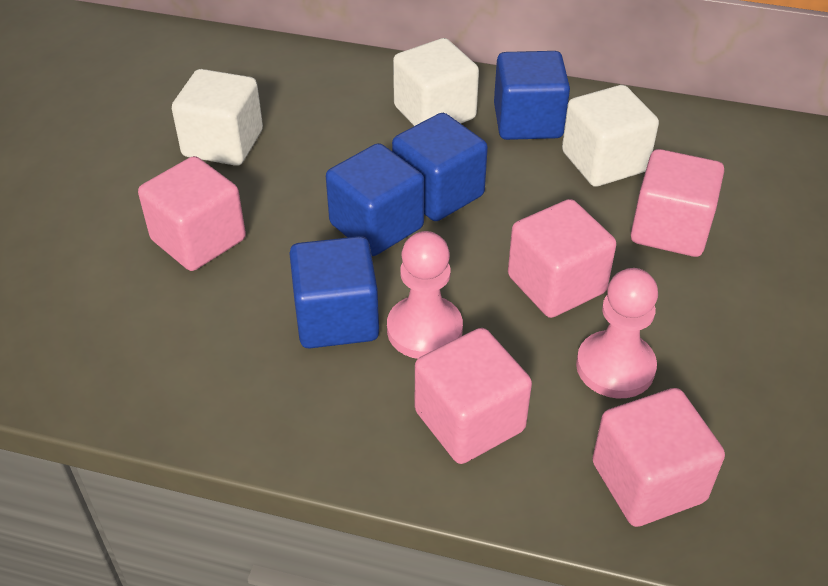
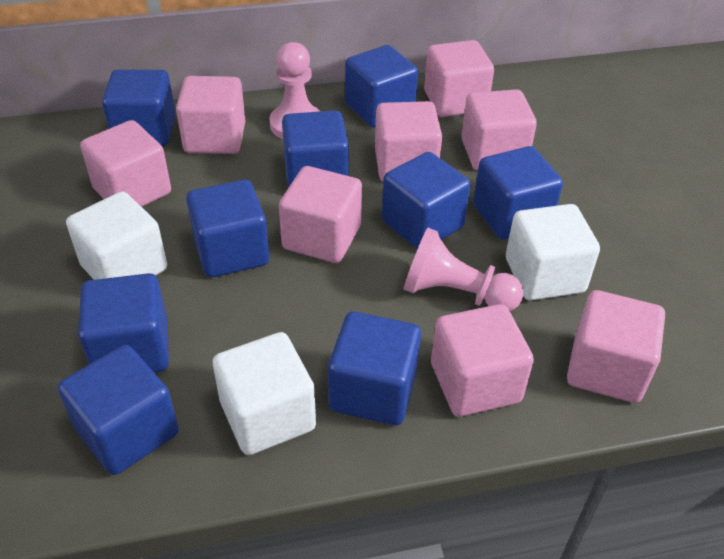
blue cube: 4 -> 9
pink cube: 5 -> 8

